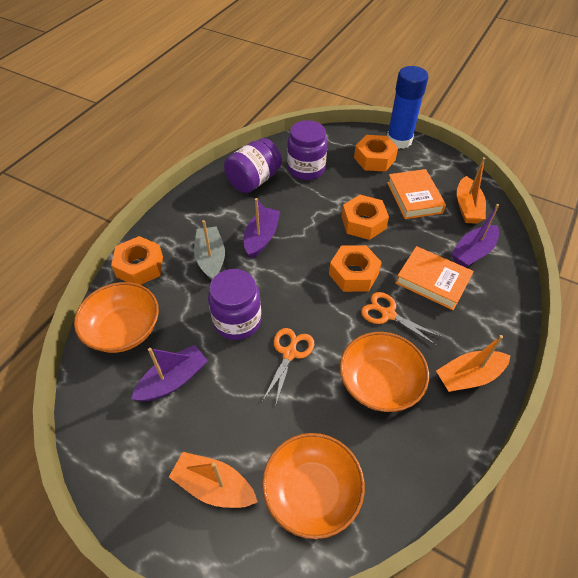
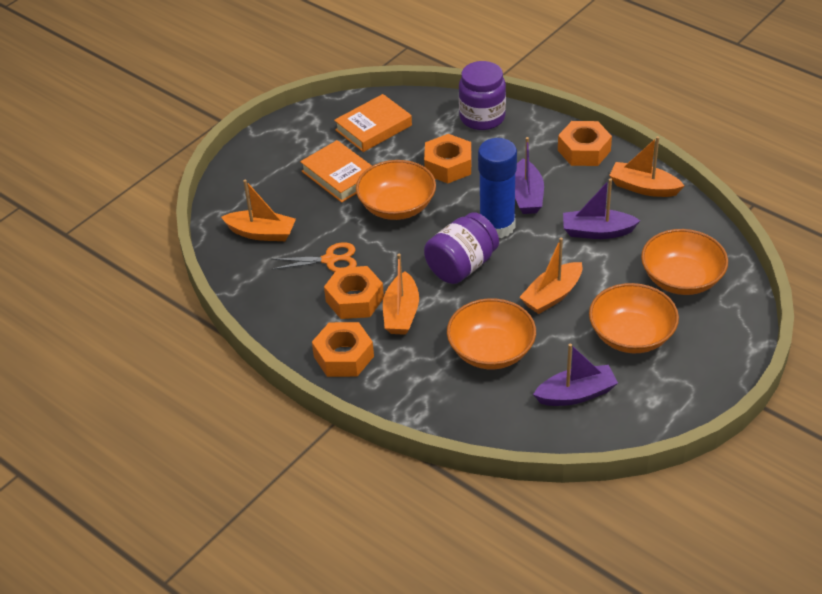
grey boat: 1 -> 0
orange boat: 3 -> 4
orange bowl: 3 -> 4
orange scissors: 2 -> 1
purple jar: 3 -> 2

